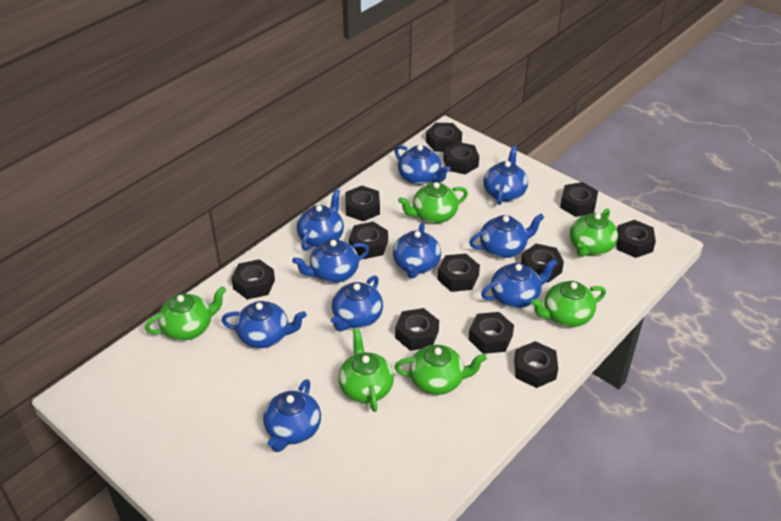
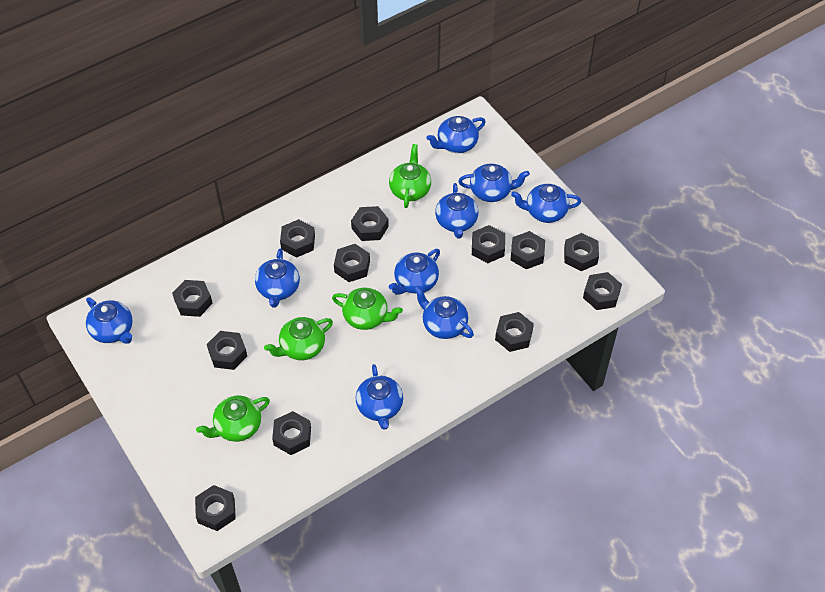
blue teapot: 10 -> 9
green teapot: 6 -> 4

